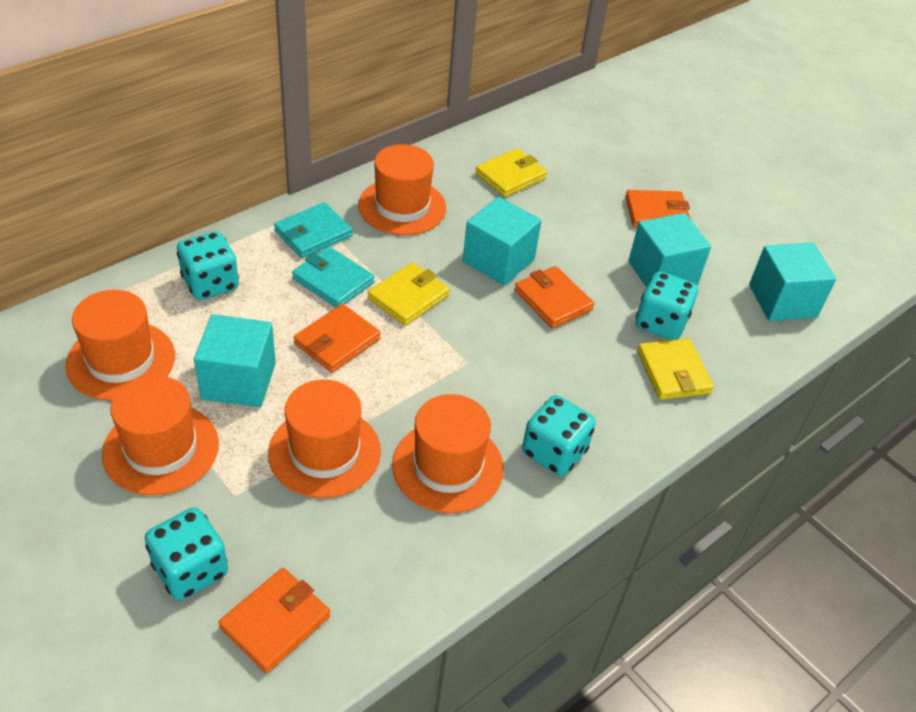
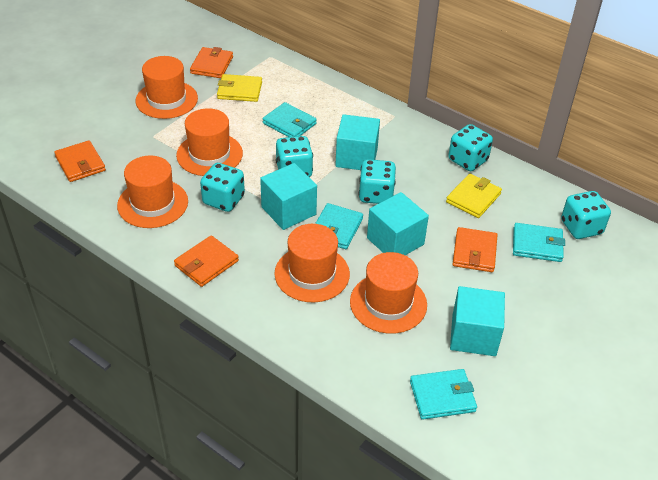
turquoise dice: 4 -> 5
turquoise wallet: 2 -> 4
yellow wallet: 3 -> 2

